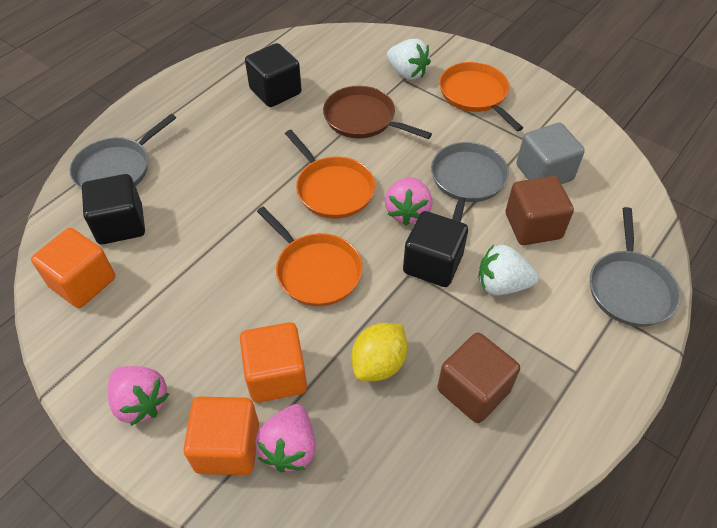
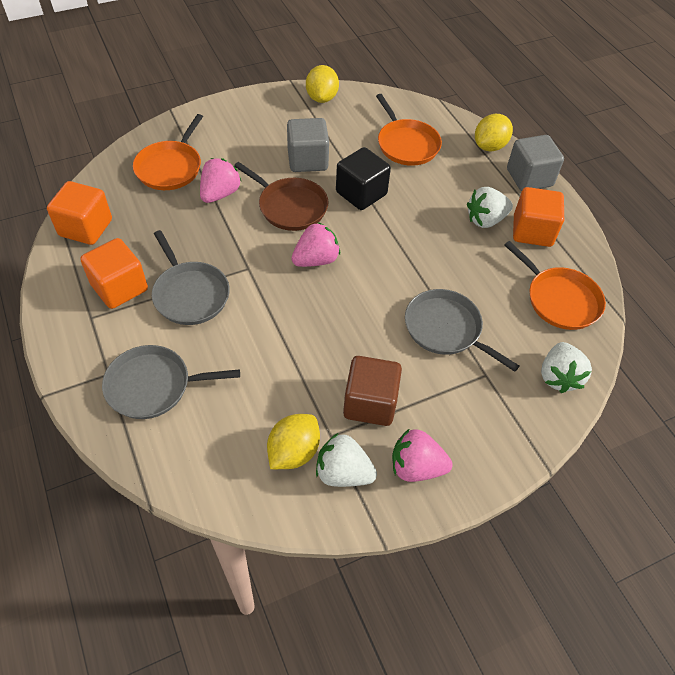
black cube: 3 -> 1
brown cube: 2 -> 1
grey cube: 1 -> 2
white strawberry: 2 -> 3
yellow lemon: 1 -> 3

